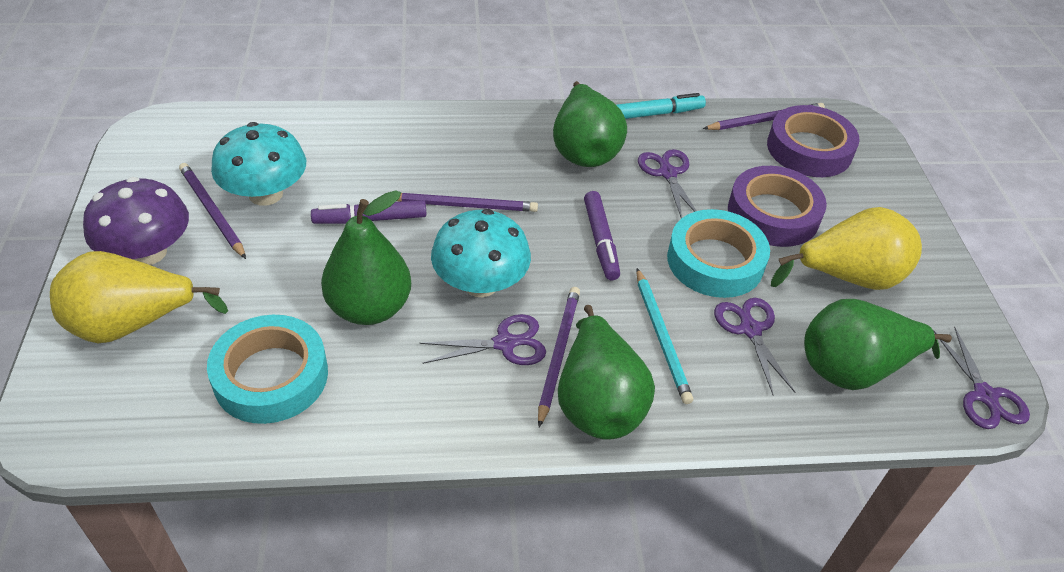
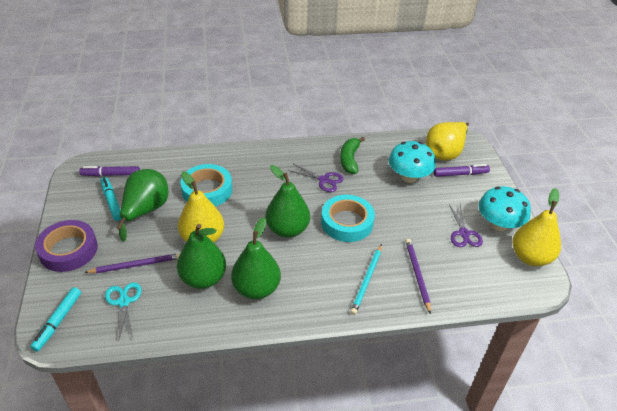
green banana: 0 -> 1
purple mushroom: 1 -> 0
purple pencil: 4 -> 2
purple scissors: 4 -> 2
purple tape: 2 -> 1
turquoise marker: 1 -> 2
turquoise scissors: 0 -> 1
yellow pear: 2 -> 3

